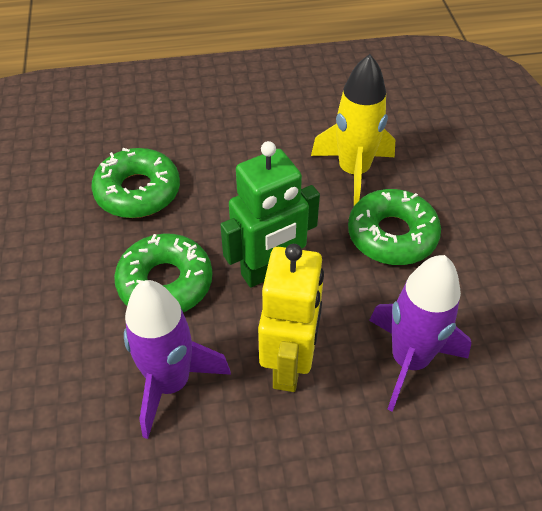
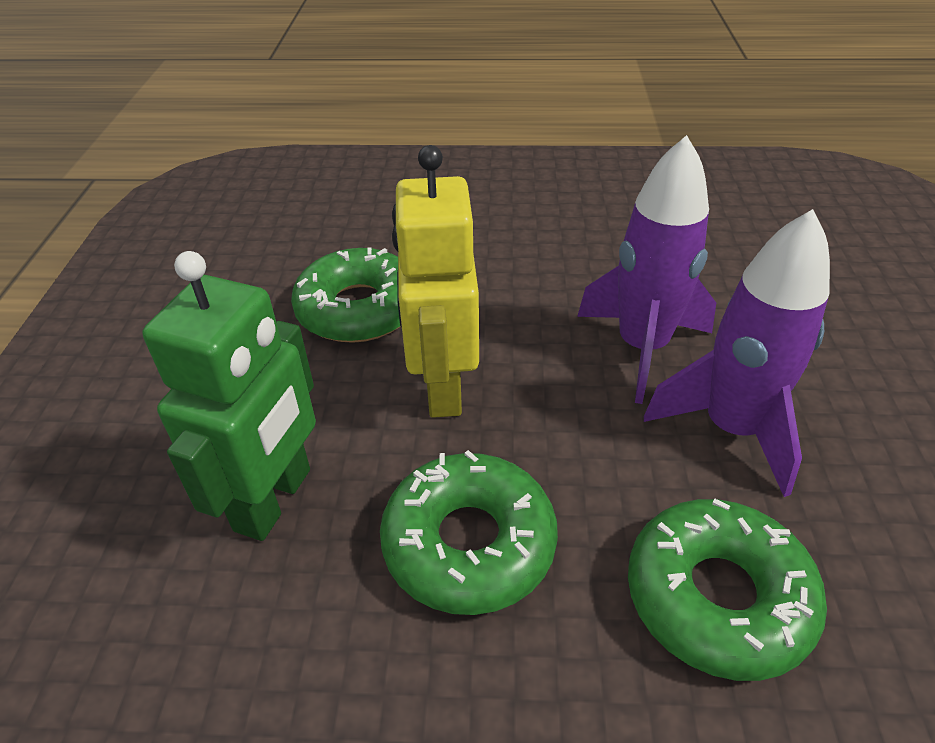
yellow rocket: 1 -> 0

